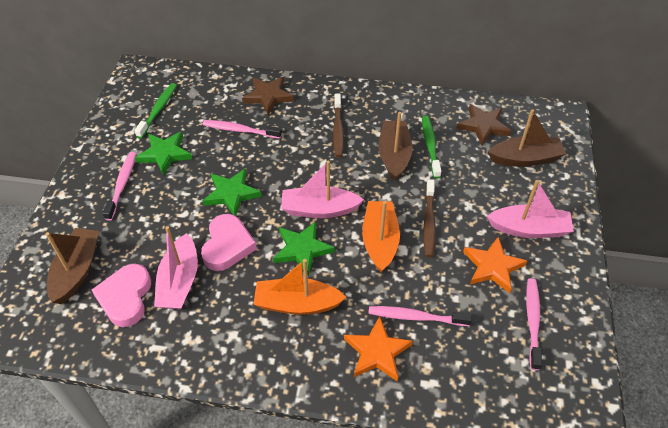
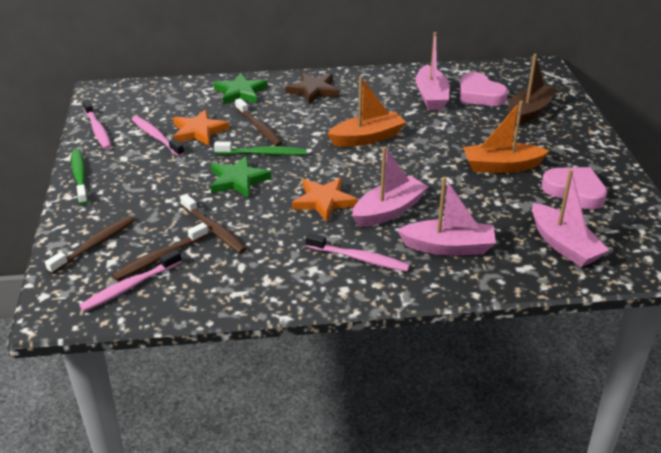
brown boat: 3 -> 1
brown star: 2 -> 1
brown toothbrush: 2 -> 4
green star: 3 -> 2
pink boat: 3 -> 4

